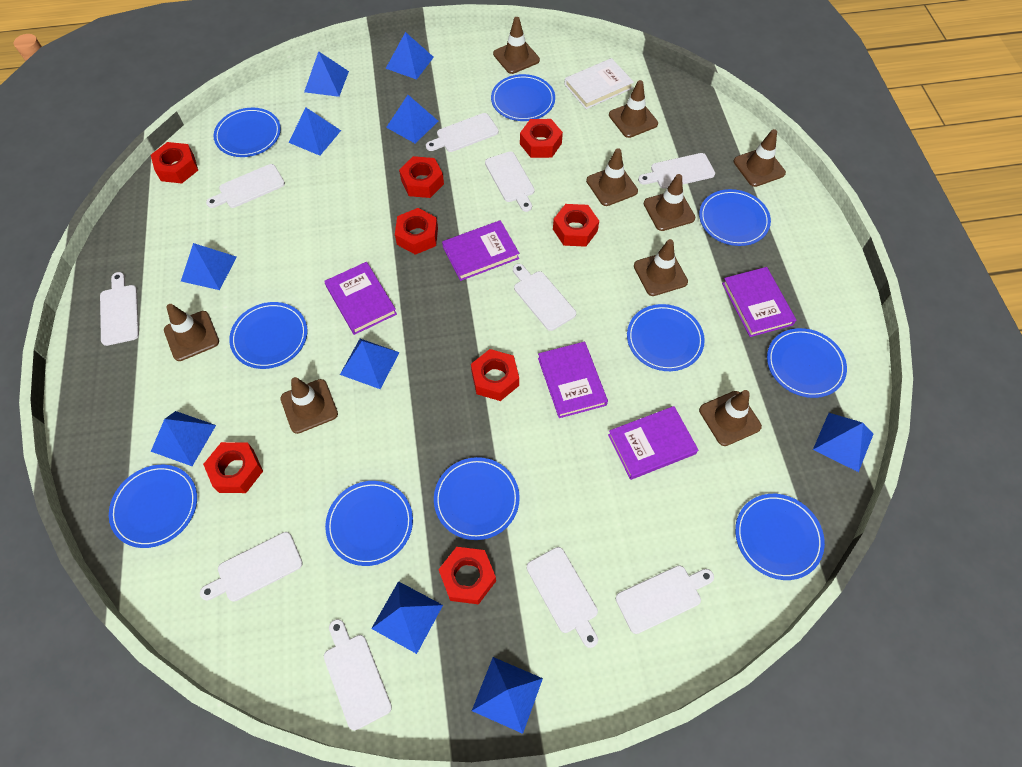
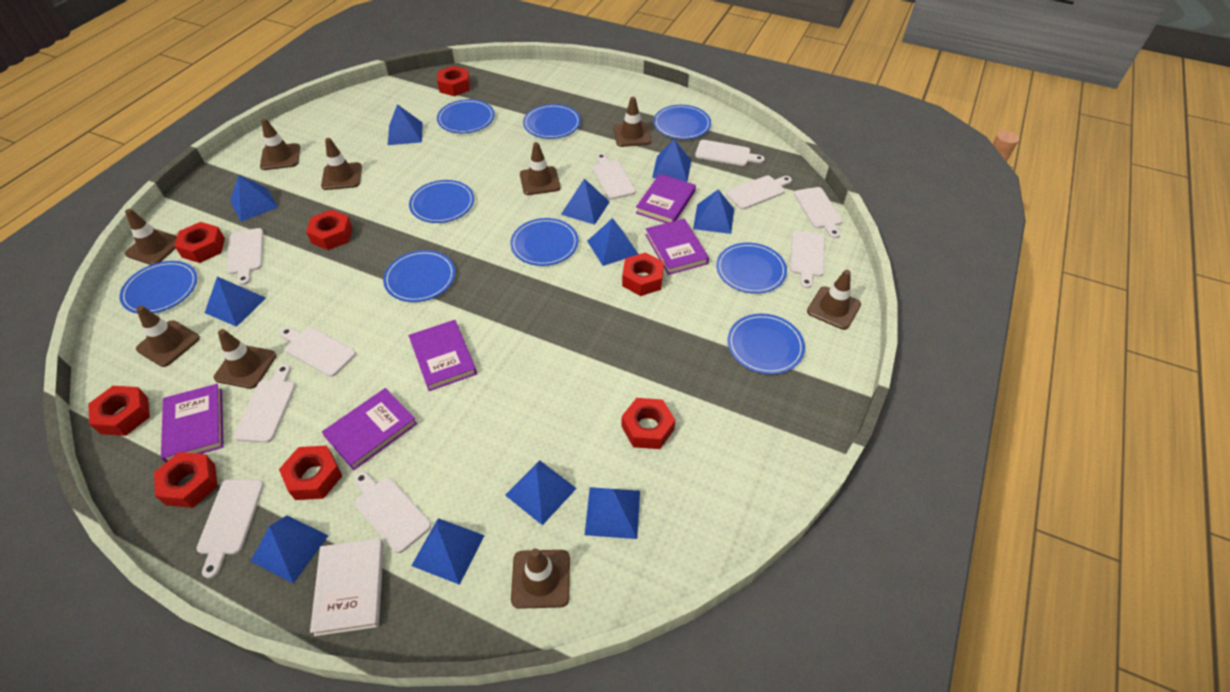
blue plate: 10 -> 9
blue pyramid: 10 -> 11

